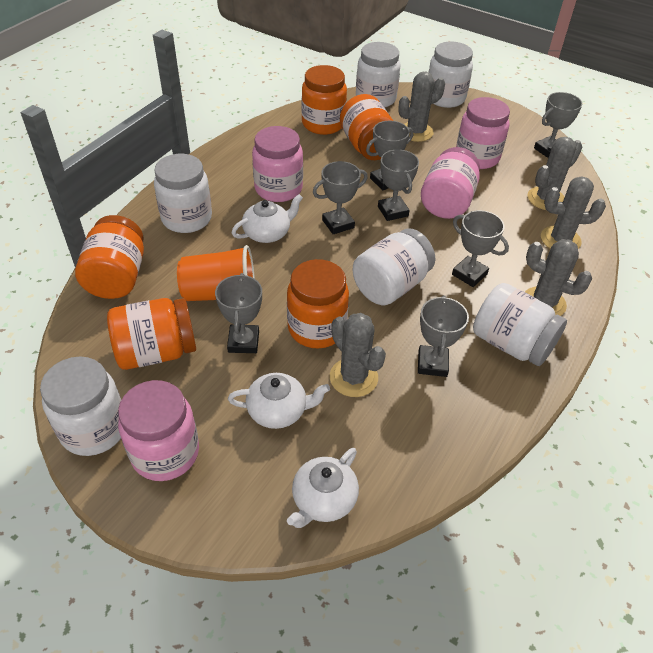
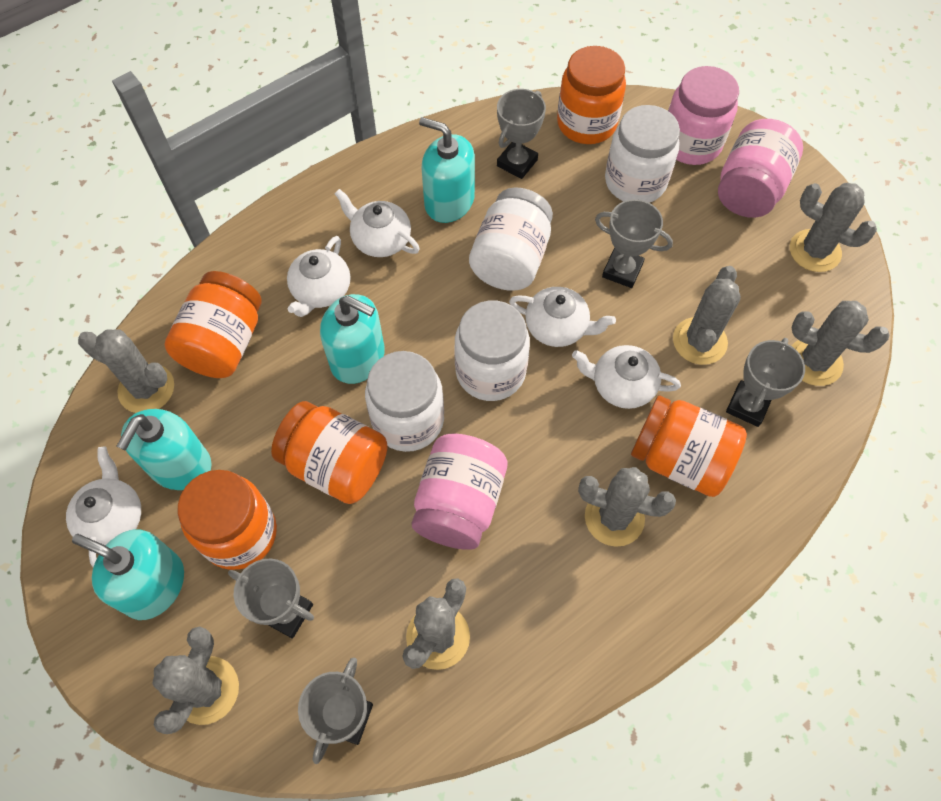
grey cactus: 5 -> 7
grey trophy: 7 -> 5
orange cup: 1 -> 0
pink jar: 4 -> 3
turquoise soap dispenser: 0 -> 4
white jar: 6 -> 4
white teapot: 3 -> 5

